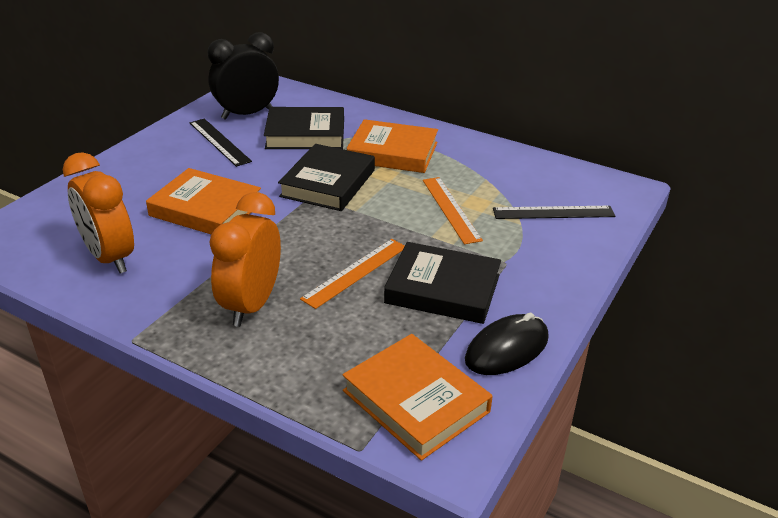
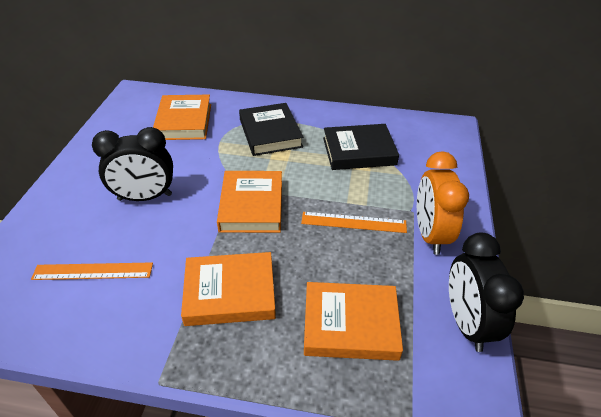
black book: 3 -> 2
black clock: 1 -> 2
black mouse: 1 -> 0
black ruler: 2 -> 0
orange book: 3 -> 4
orange clock: 2 -> 1

